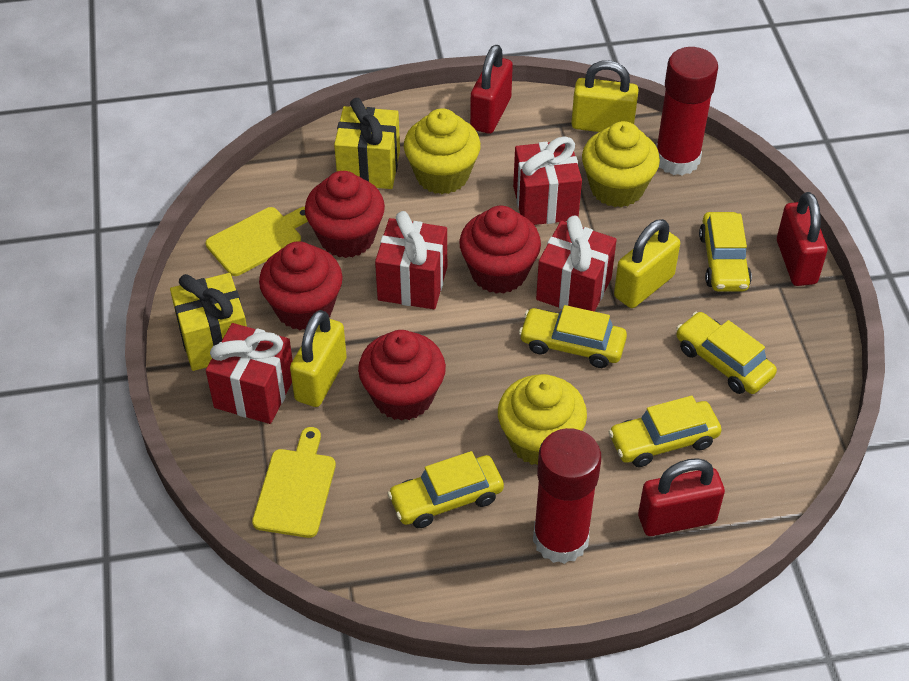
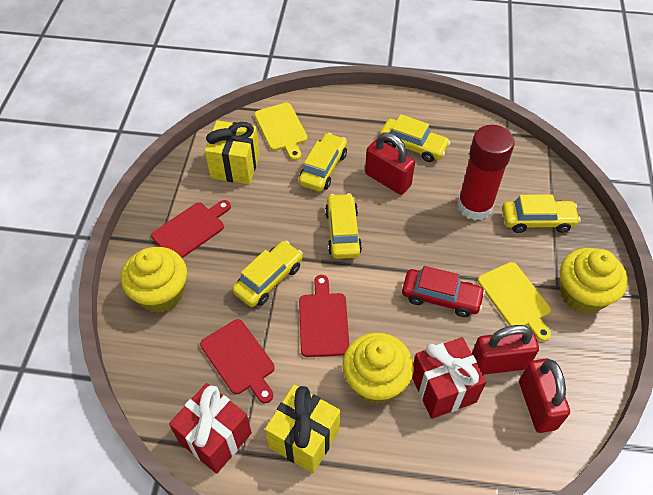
red car: 0 -> 1
red cupcake: 4 -> 0
red cutting board: 0 -> 3
red gift: 4 -> 2
red glue stick: 2 -> 1
yellow padlock: 3 -> 0

